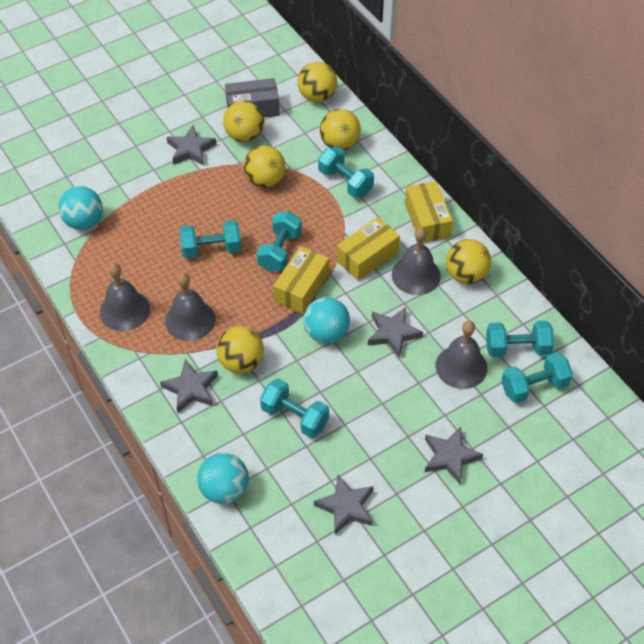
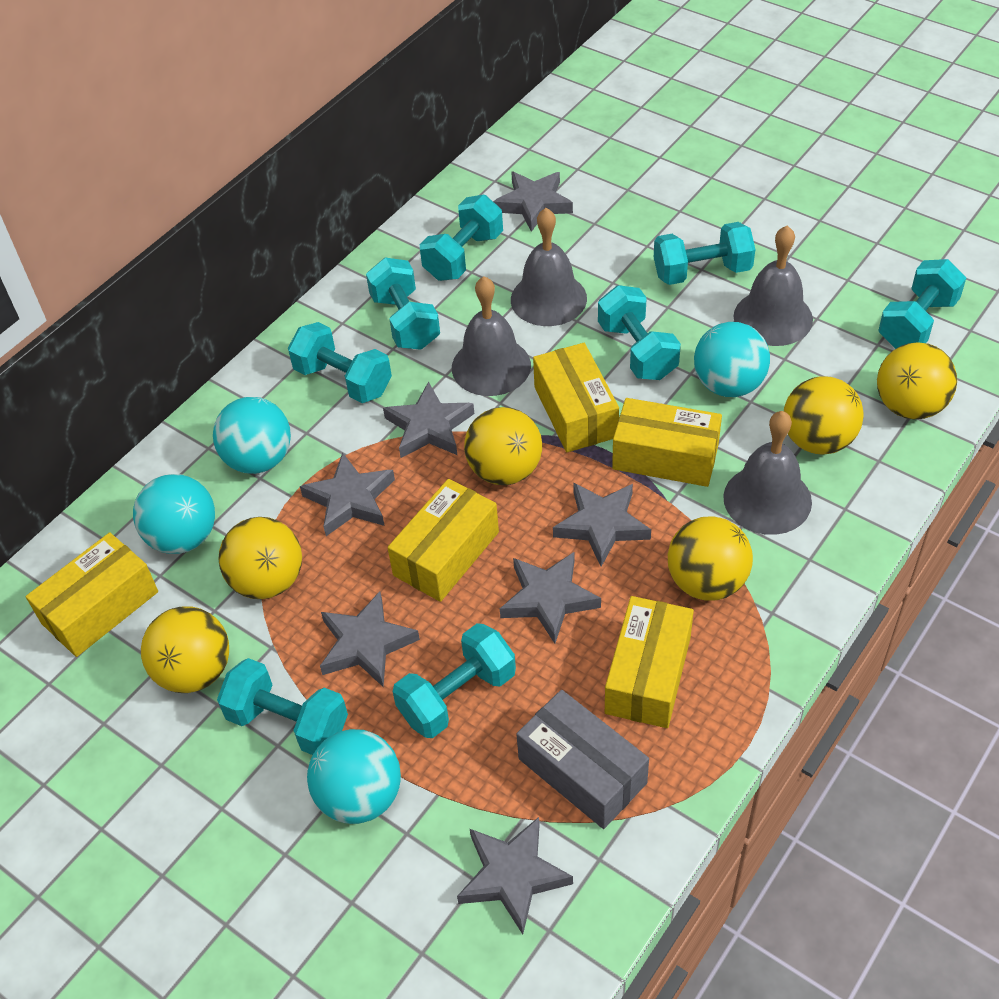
grey star: 5 -> 7
turquoise ball: 3 -> 4
turquoise dumbbell: 6 -> 8
yellow box: 3 -> 5

